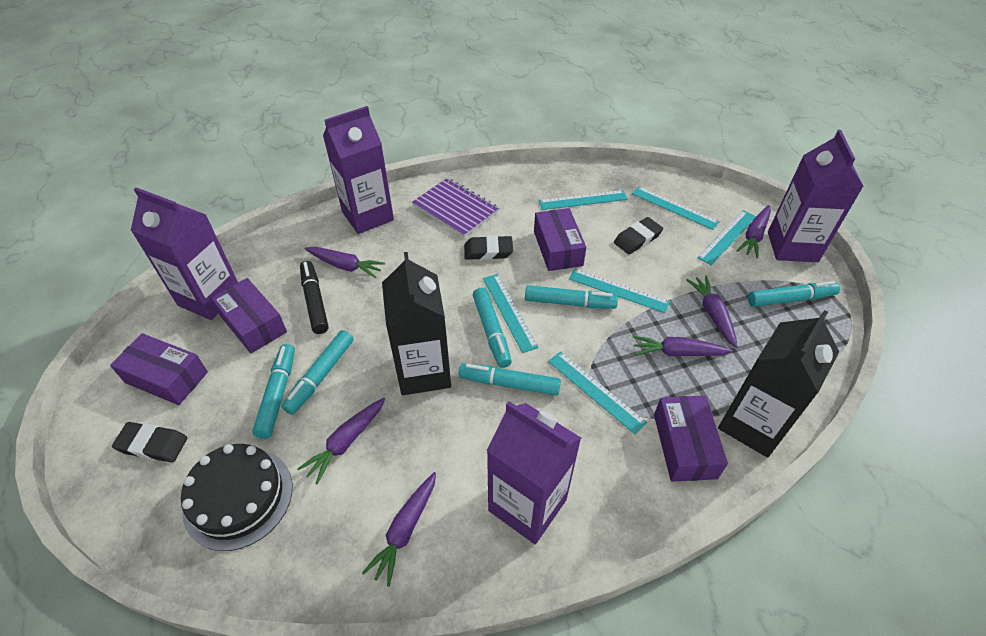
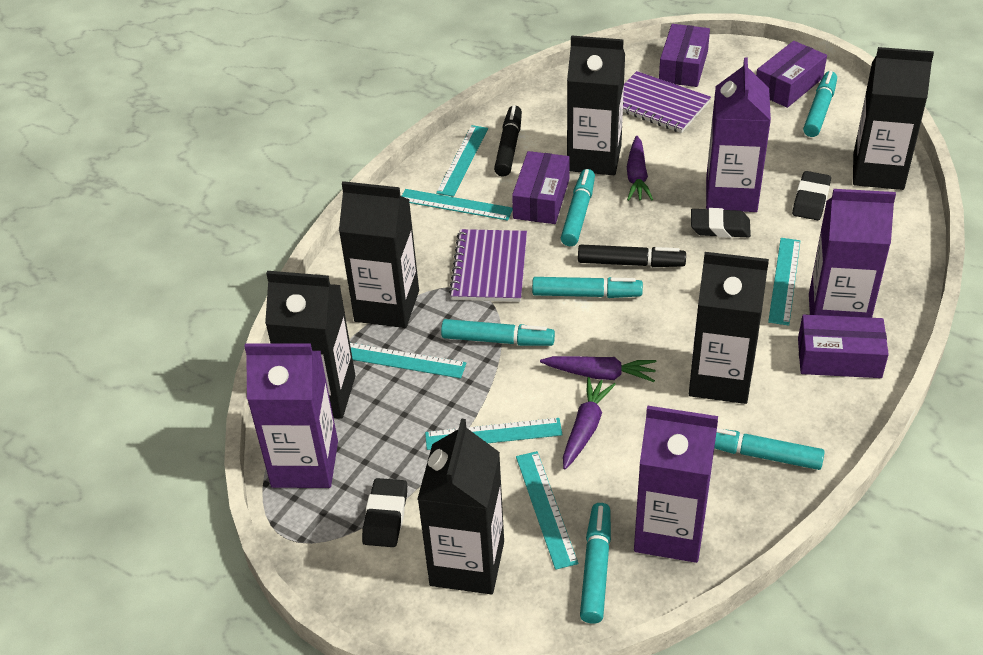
black cake: 1 -> 0
black carton: 2 -> 6
black marker: 1 -> 2
purple carrot: 6 -> 3
purple notebook: 1 -> 2

